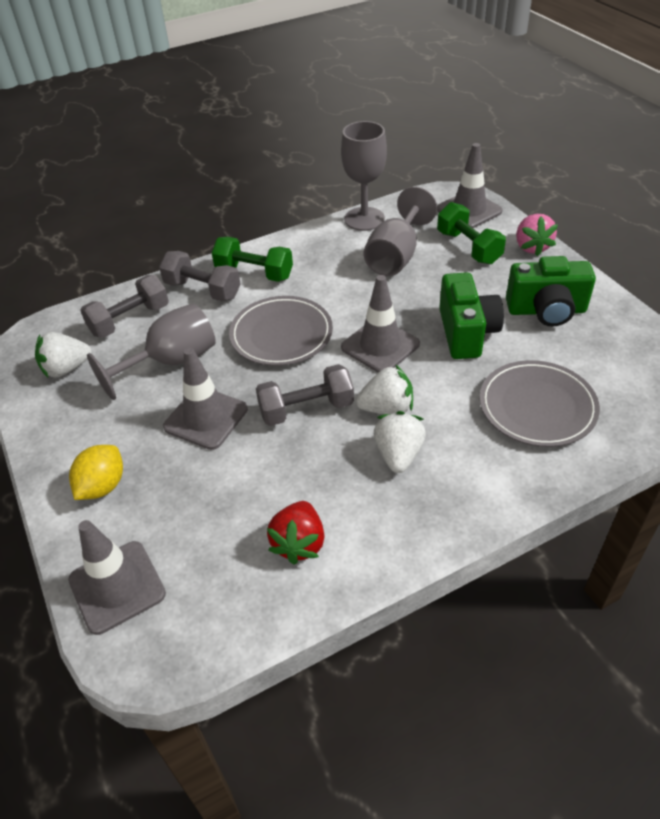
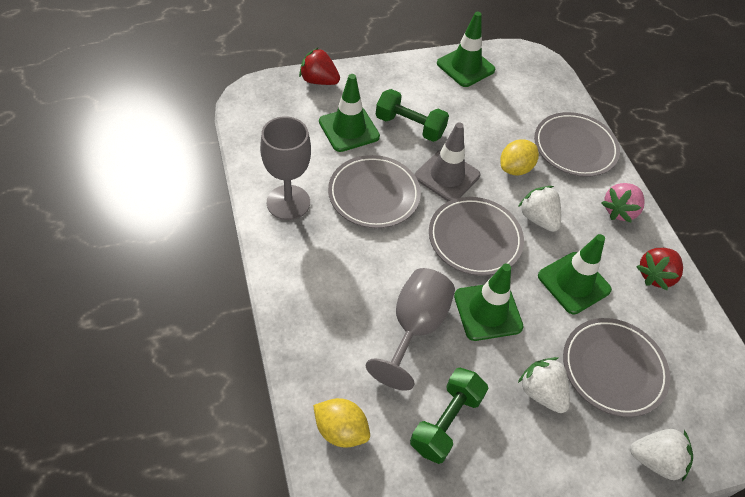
green camera: 2 -> 0
green traffic cone: 0 -> 4
grey dumbbell: 3 -> 0
grey goblet: 3 -> 2
grey plate: 2 -> 4
grey traffic cone: 4 -> 1
red strawberry: 1 -> 2
yellow lemon: 1 -> 2

